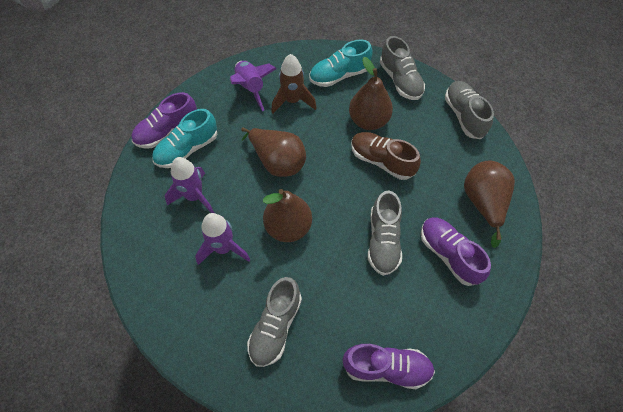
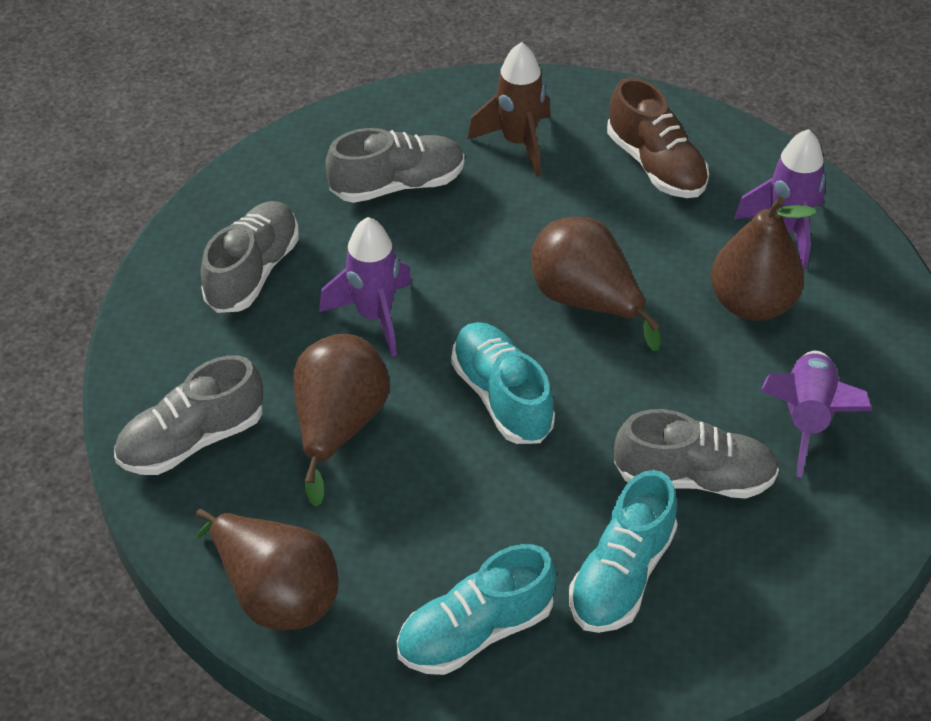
purple shoe: 3 -> 0
turquoise shoe: 2 -> 3

